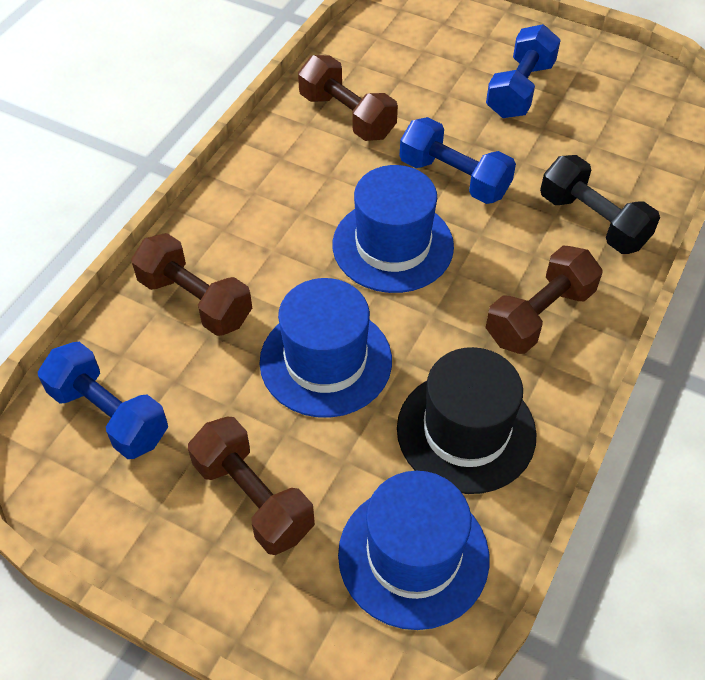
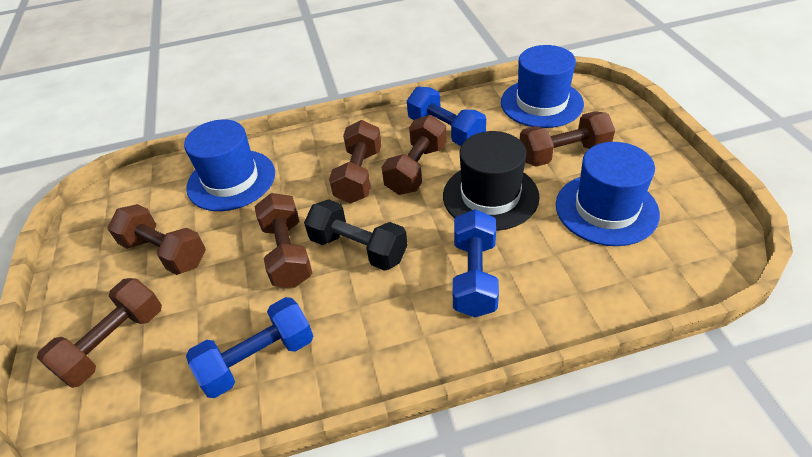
brown dumbbell: 4 -> 6

